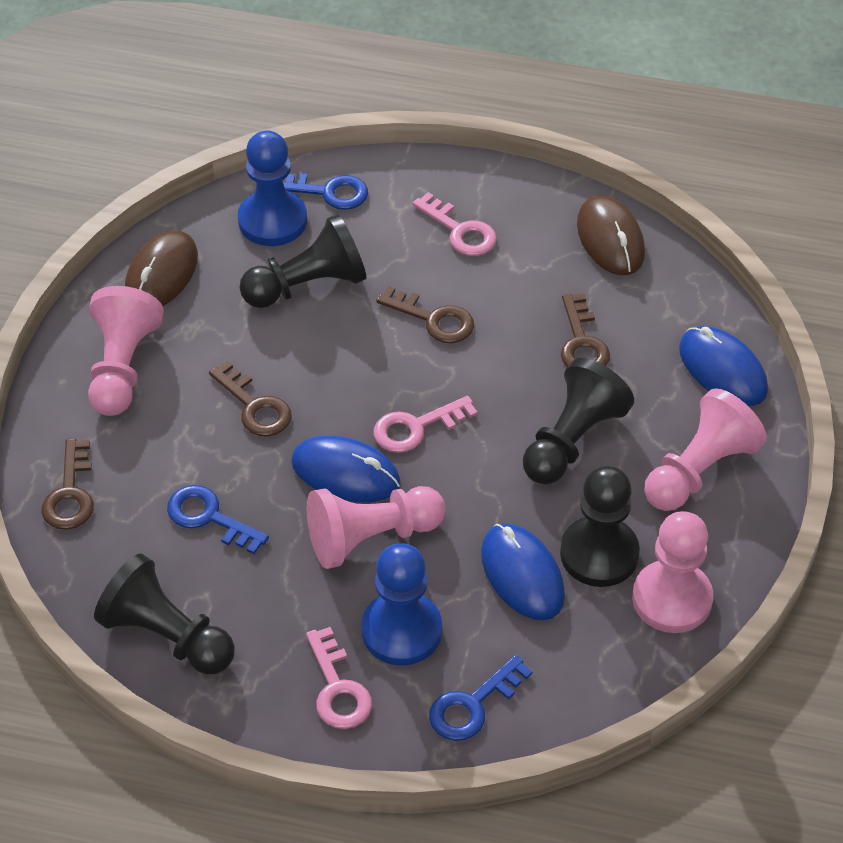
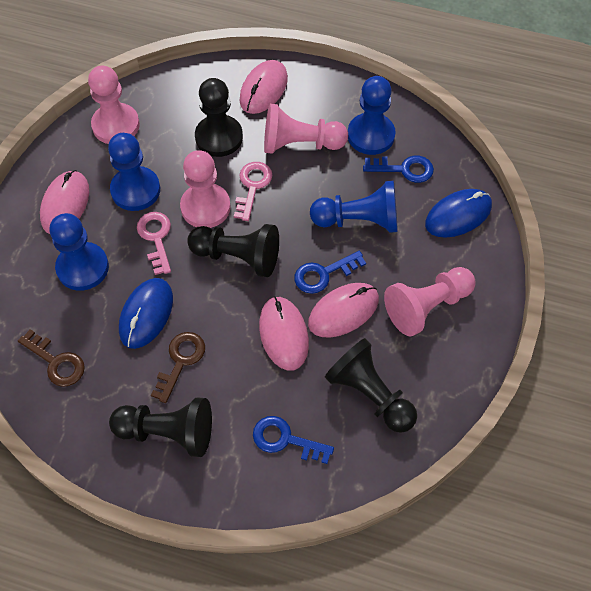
blue mouse: 3 -> 2
blue pawn: 2 -> 4
brown key: 4 -> 2
brown mouse: 2 -> 0
pink key: 3 -> 2
pink mouse: 0 -> 4

